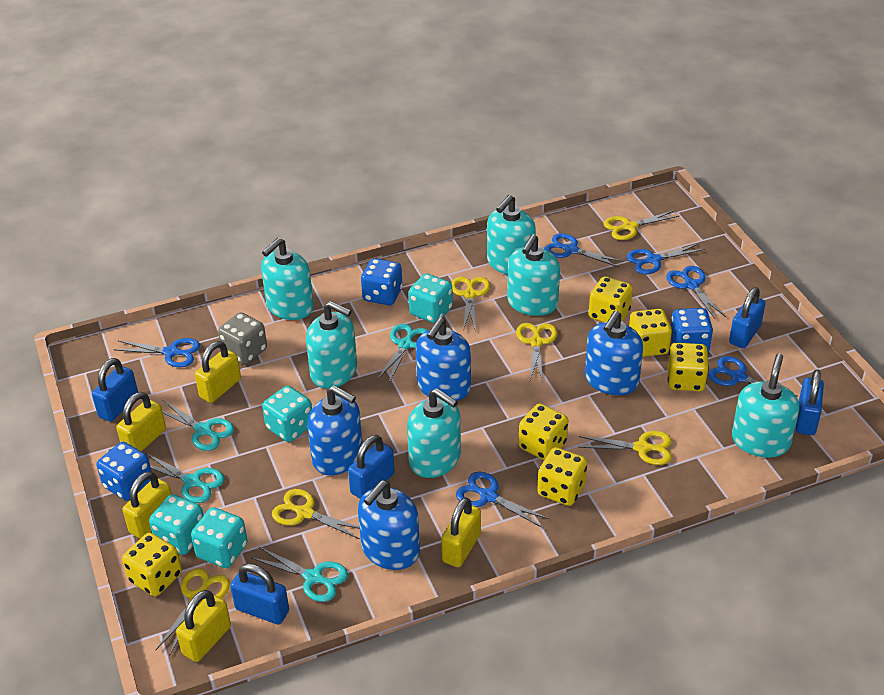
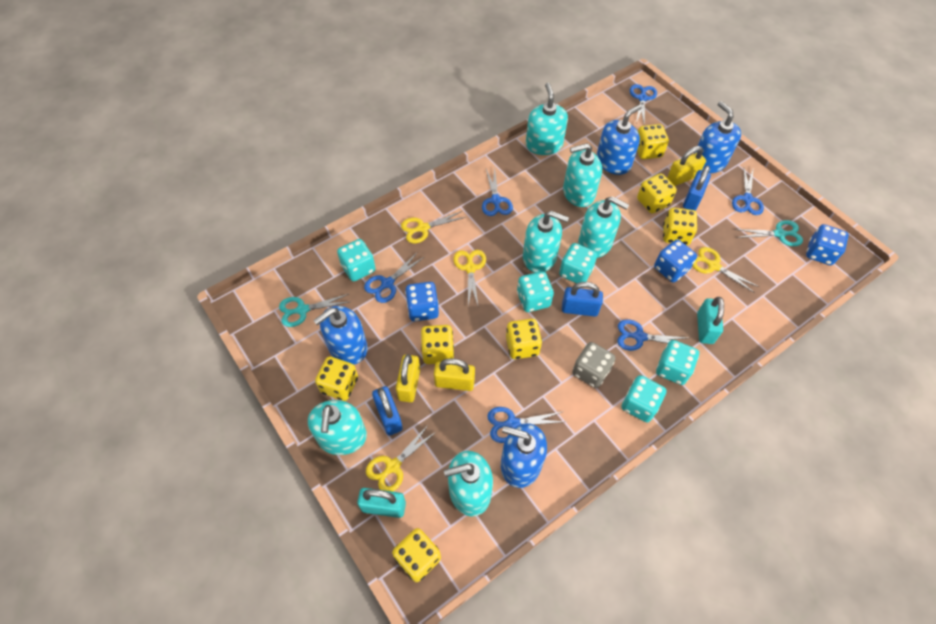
blue padlock: 5 -> 3
turquoise dice: 4 -> 5
turquoise padlock: 0 -> 2
turquoise scissors: 4 -> 2
yellow dice: 6 -> 7
yellow padlock: 5 -> 3
yellow scissors: 6 -> 4

